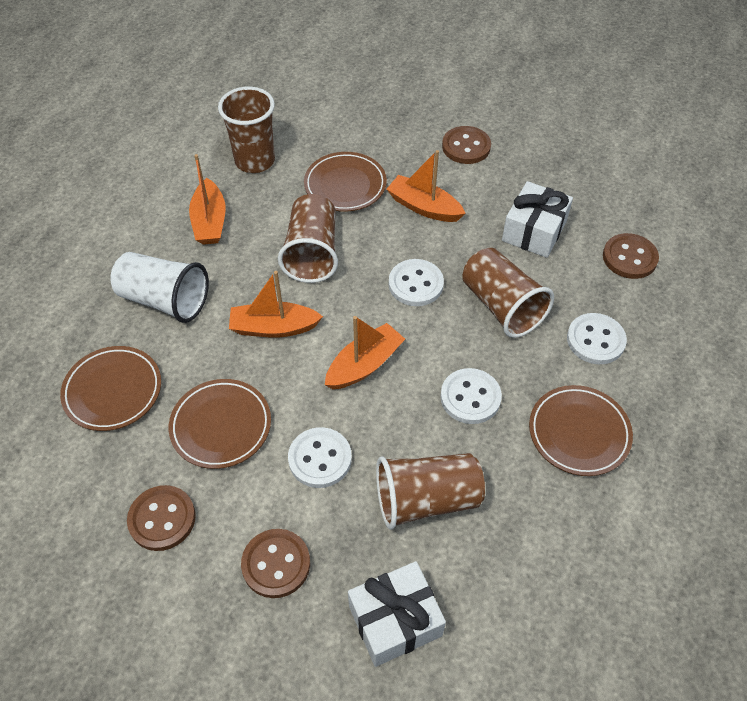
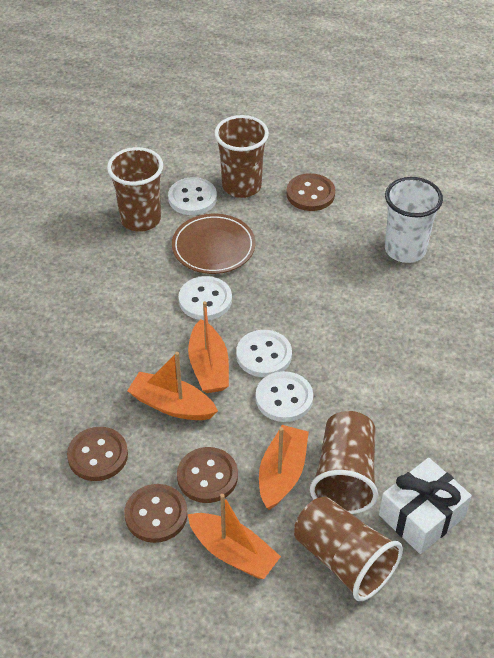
brown plate: 4 -> 1
white gift: 2 -> 1

